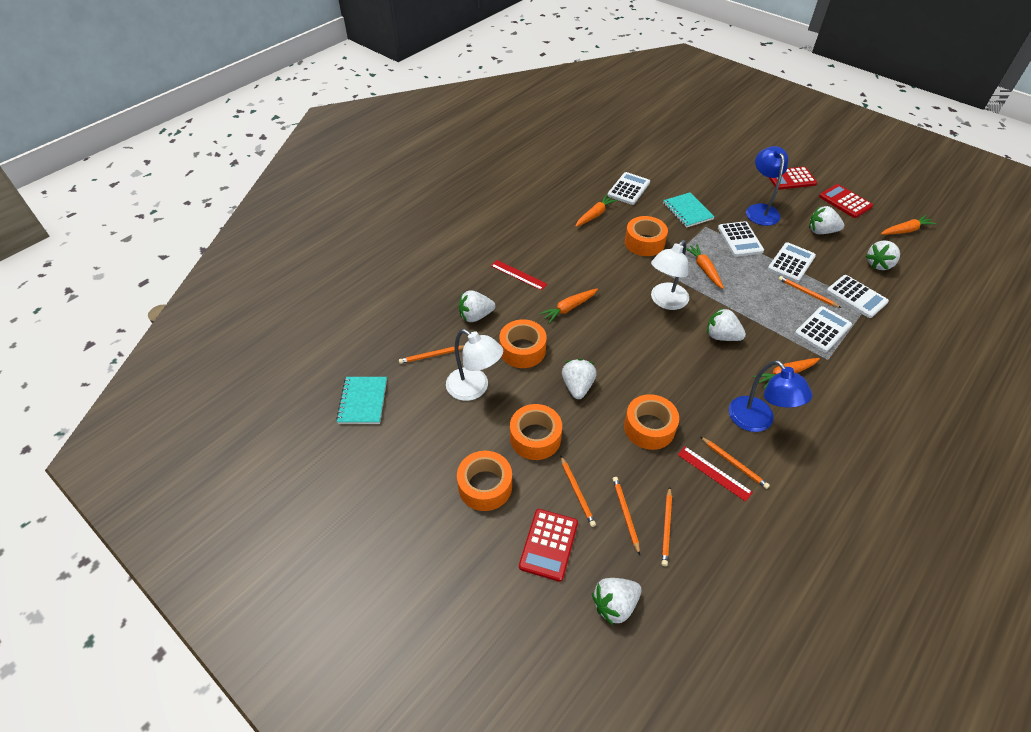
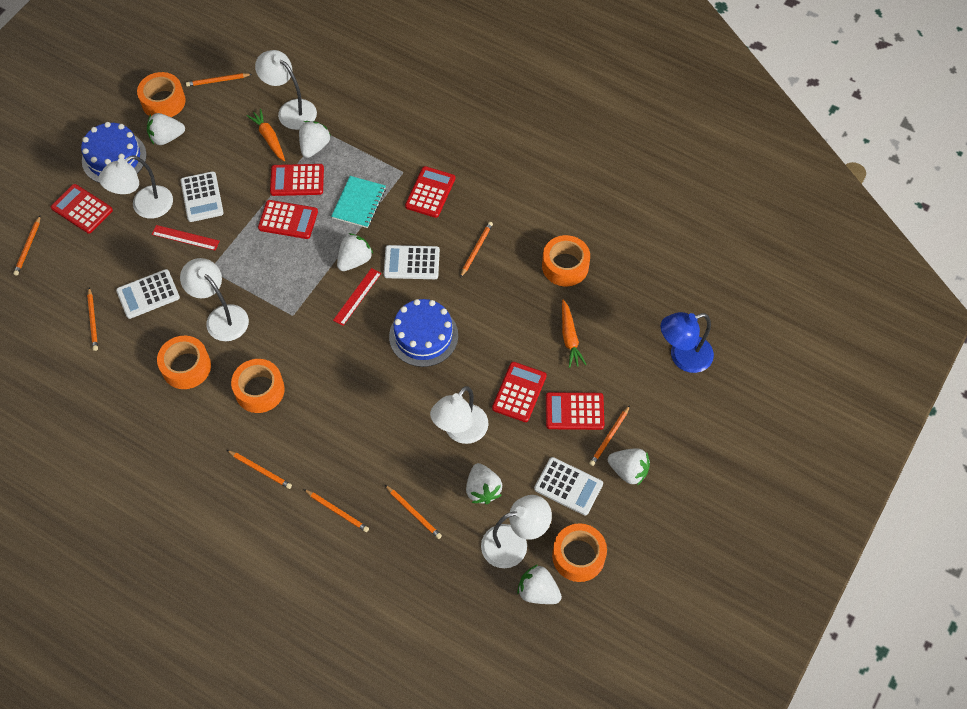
blue cake: 0 -> 2
blue lamp: 2 -> 1
orange carrot: 5 -> 2
orange pencil: 6 -> 8
red calculator: 3 -> 6
turquoise notebook: 2 -> 1
white calculator: 5 -> 4
white lamp: 2 -> 5

